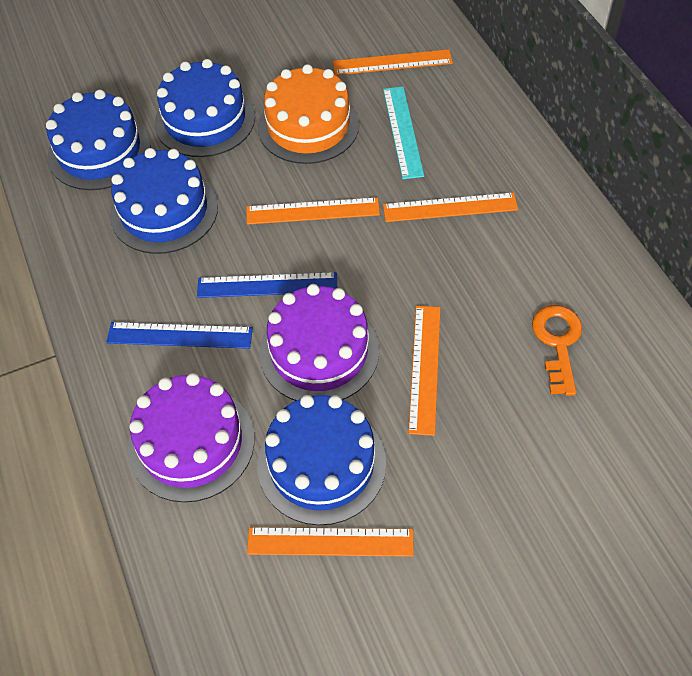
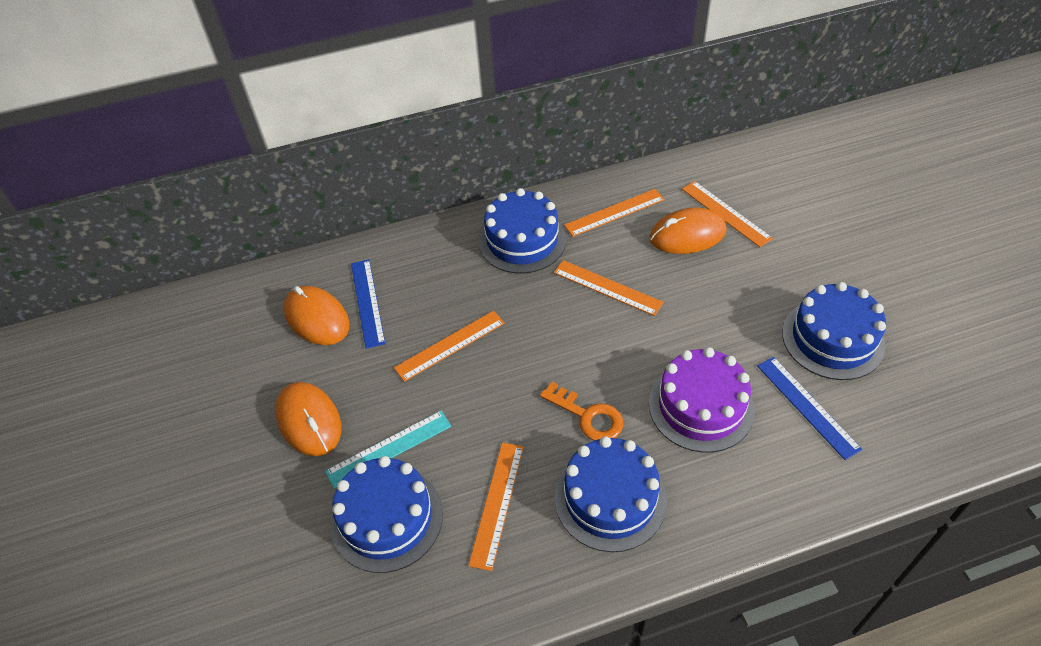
orange cake: 1 -> 0
orange mouse: 0 -> 3
purple cake: 2 -> 1

